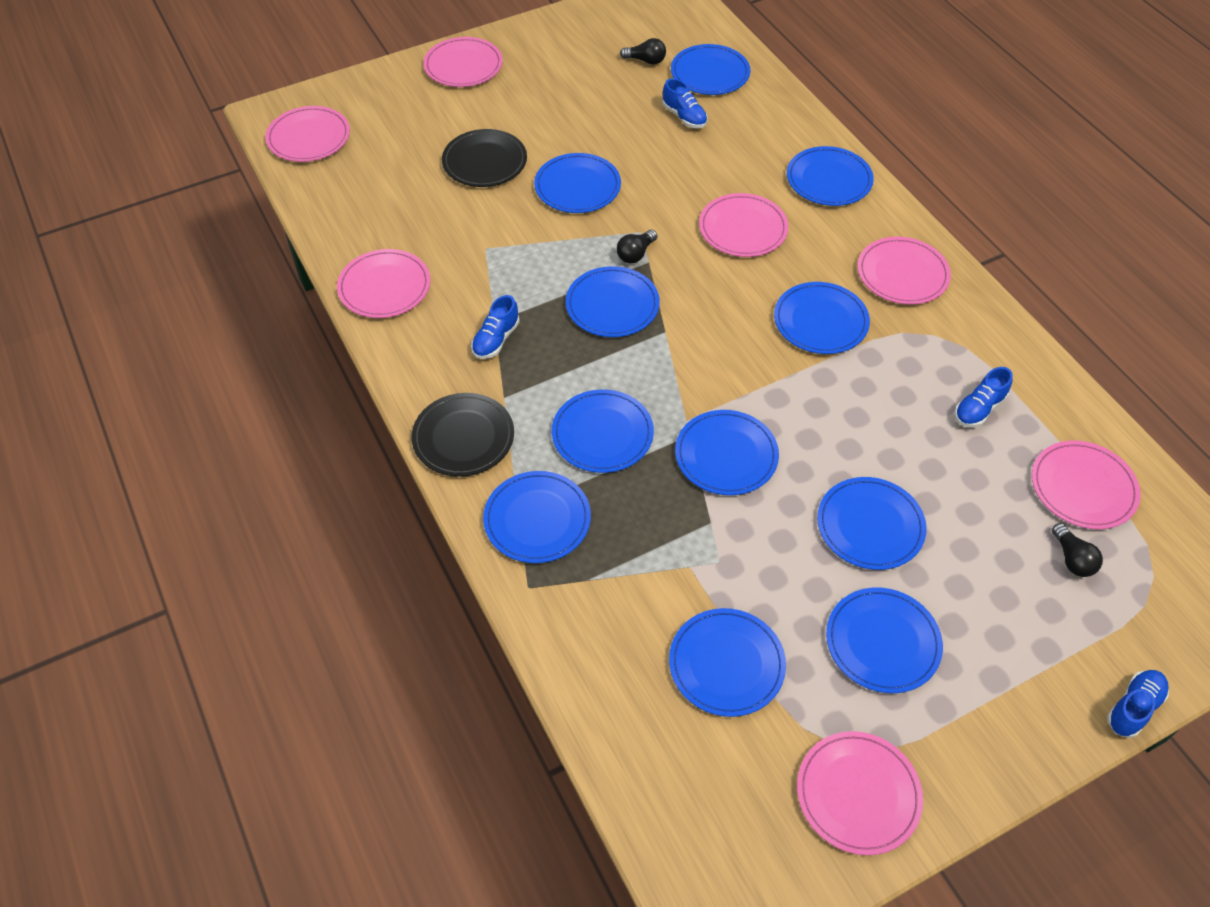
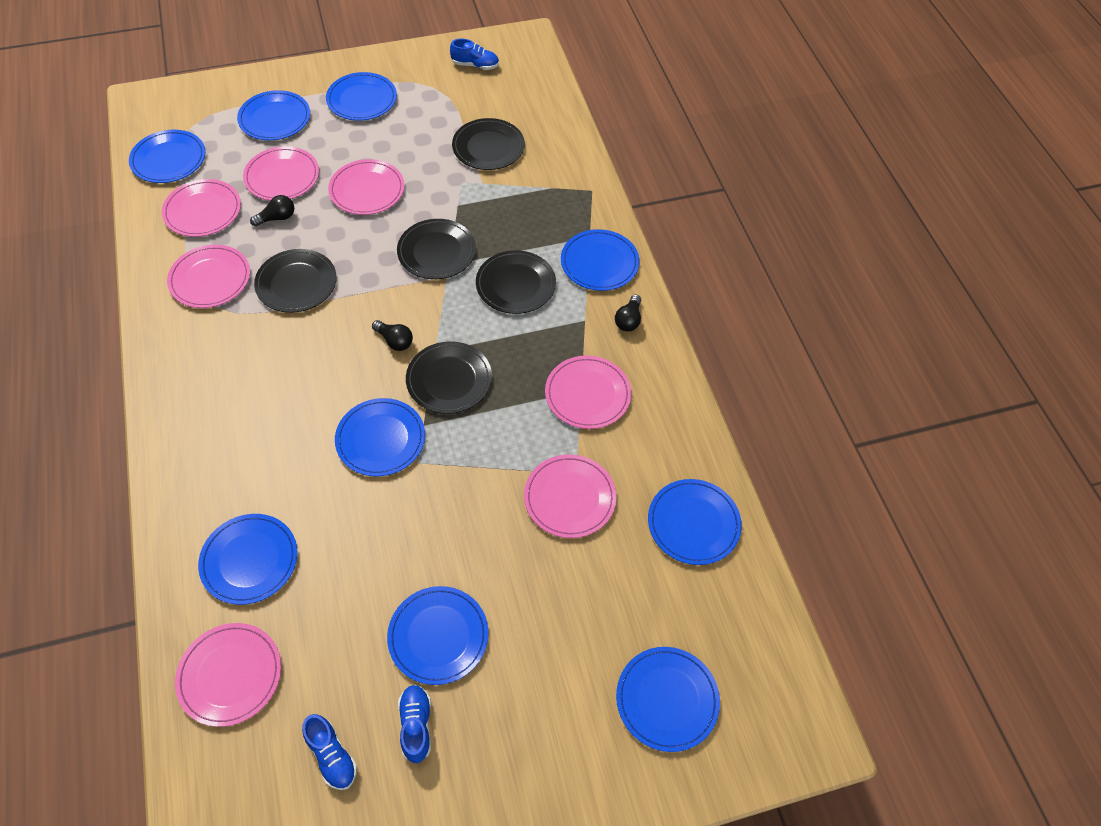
black plate: 2 -> 5
blue plate: 11 -> 9
blue shoe: 4 -> 3

